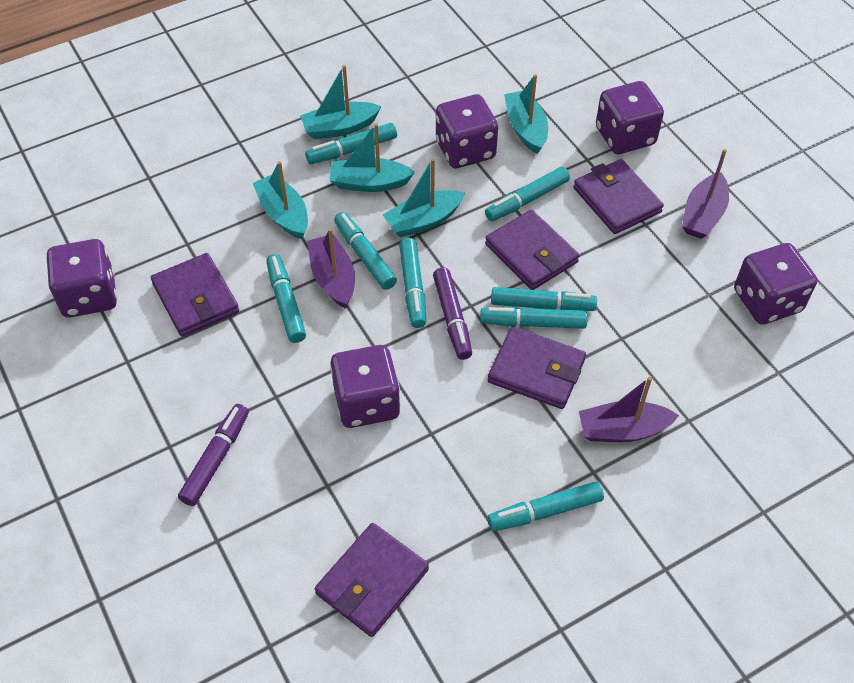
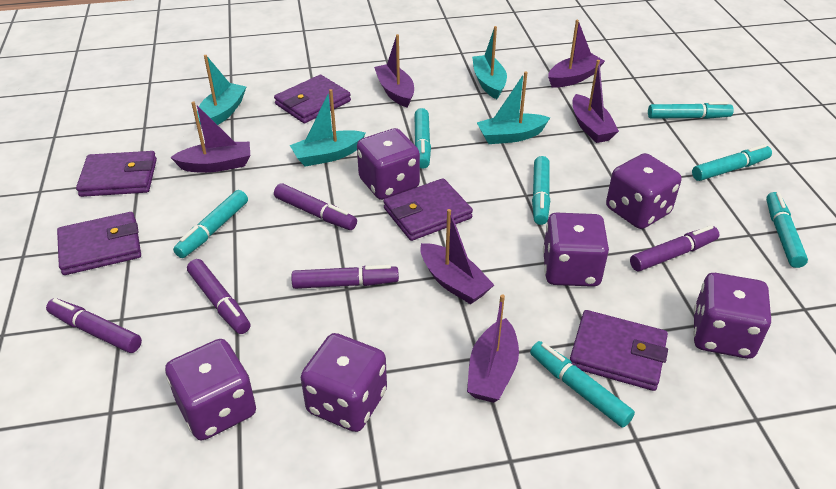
purple boat: 3 -> 6
purple dice: 5 -> 6
purple marker: 2 -> 5
turquoise boat: 5 -> 4
turquoise marker: 8 -> 7

